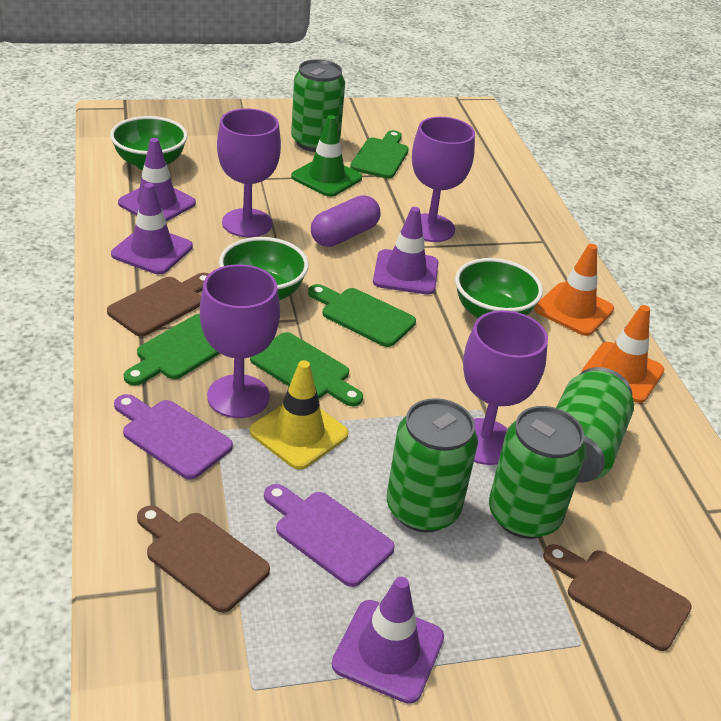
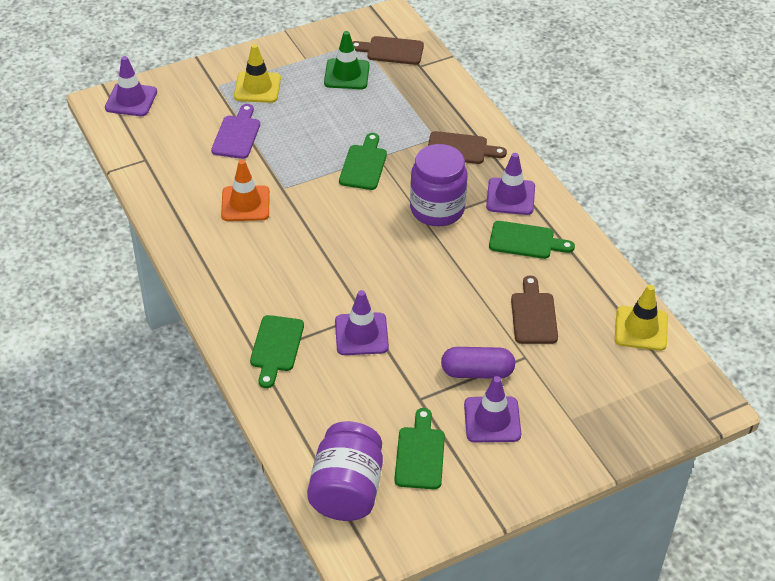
green bowl: 3 -> 0
green can: 4 -> 0
orange traffic cone: 2 -> 1
purple cutting board: 2 -> 1
purple goblet: 4 -> 0
purple jar: 0 -> 2
yellow traffic cone: 1 -> 2

